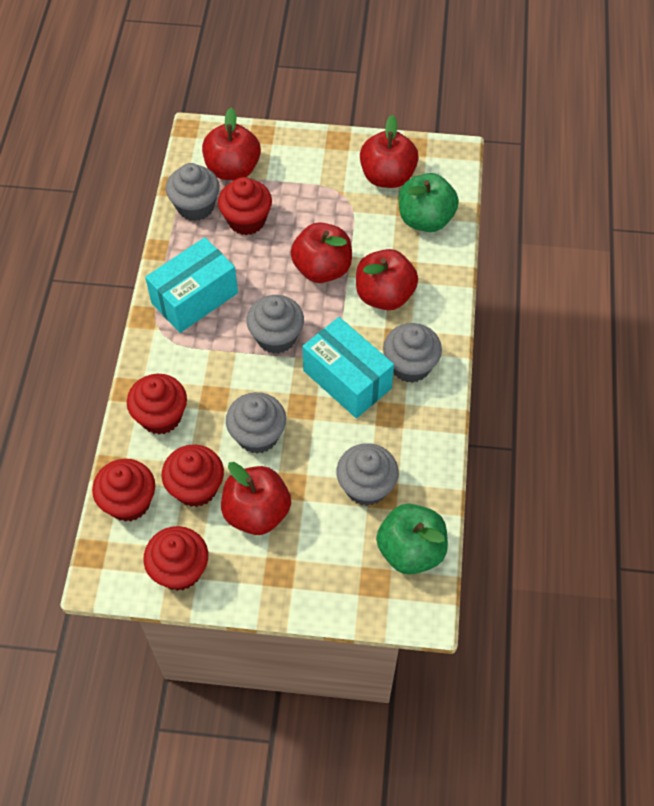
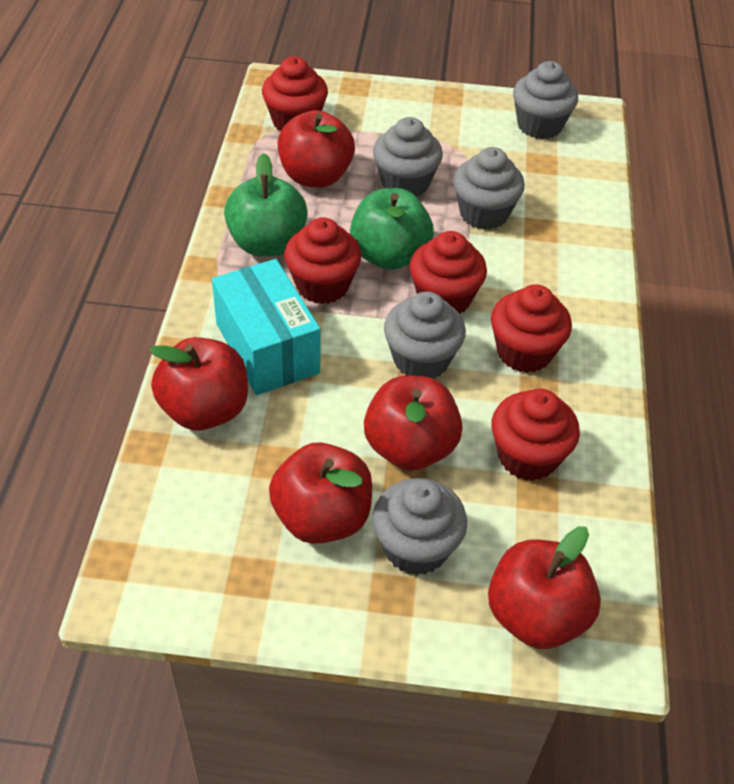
turquoise box: 2 -> 1

